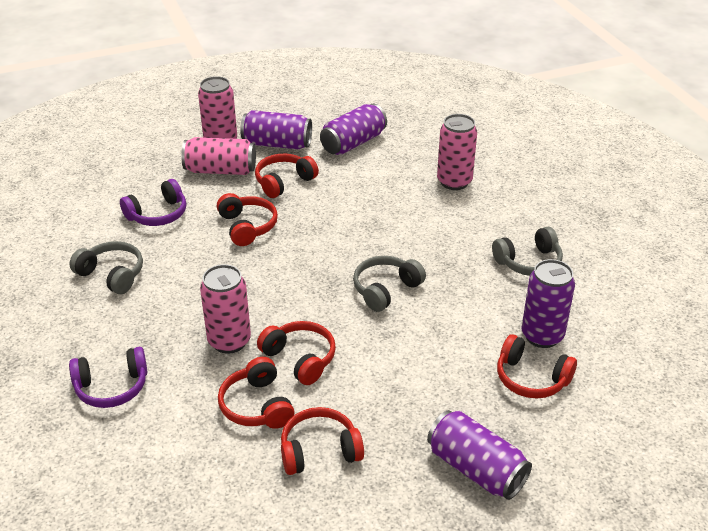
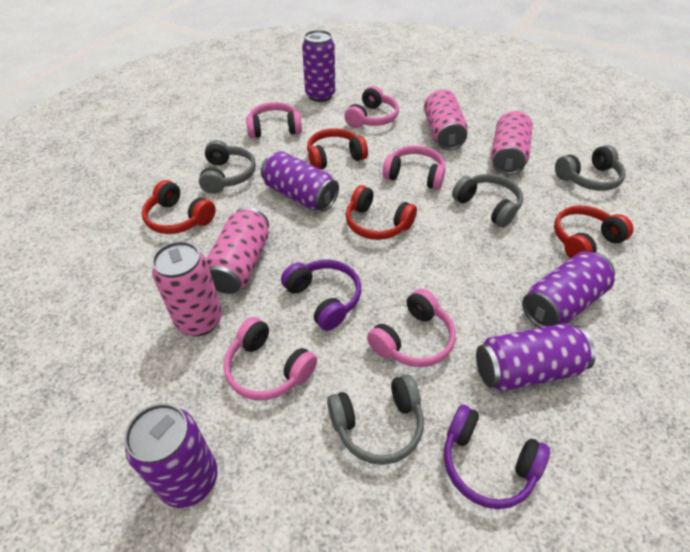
grey headphones: 3 -> 4
pink headphones: 0 -> 5
purple can: 4 -> 5
red headphones: 6 -> 4

